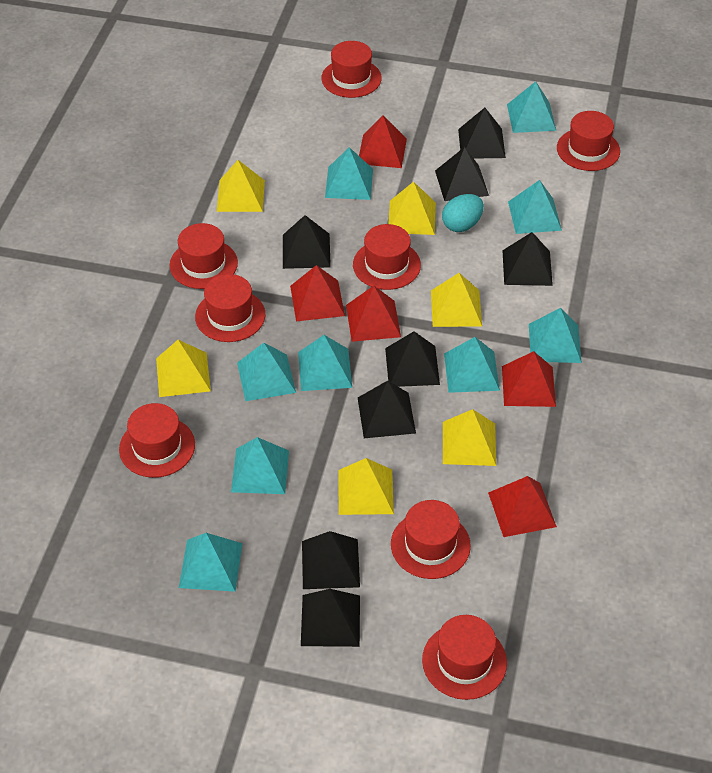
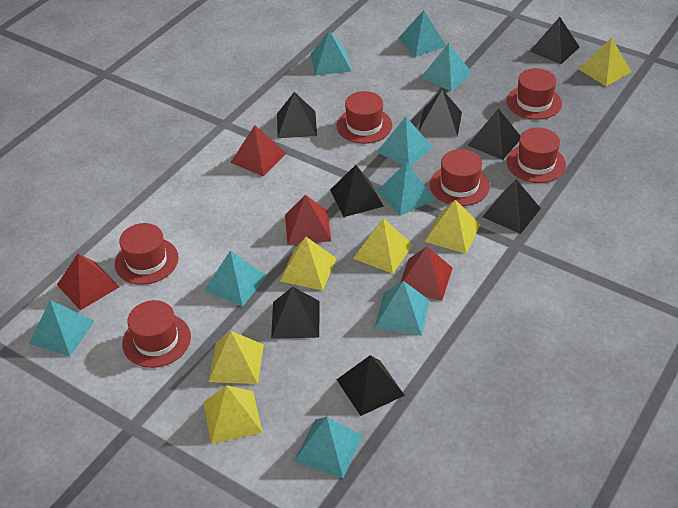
red hat: 8 -> 6
red pyramid: 5 -> 4
turquoise egg: 1 -> 0

